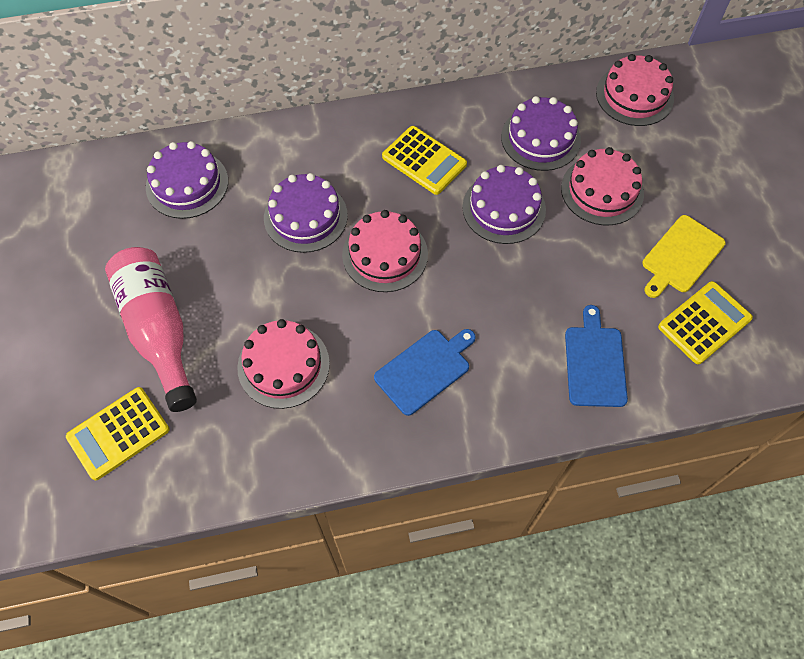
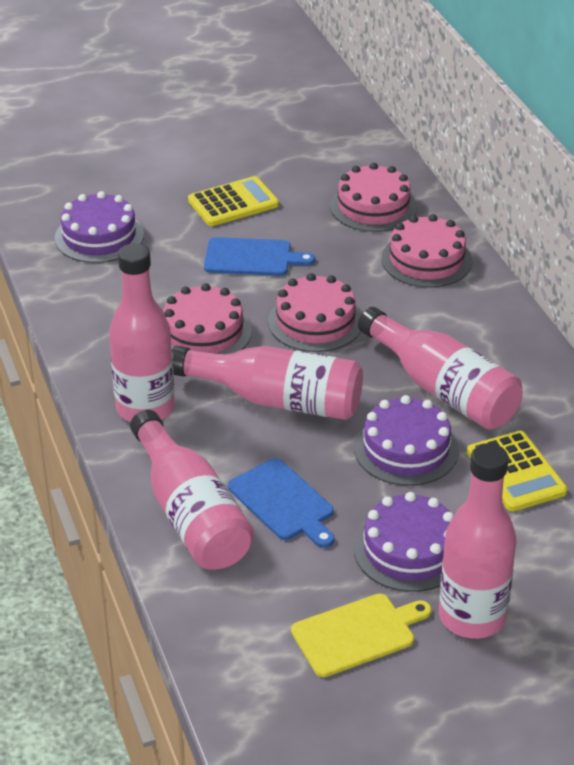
pink bottle: 1 -> 5
purple cake: 4 -> 3
yellow calculator: 3 -> 2

